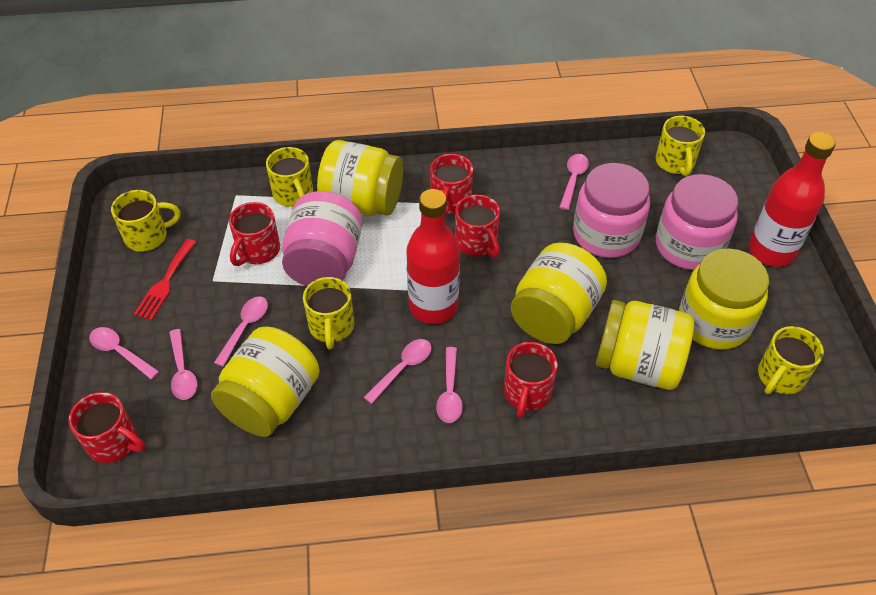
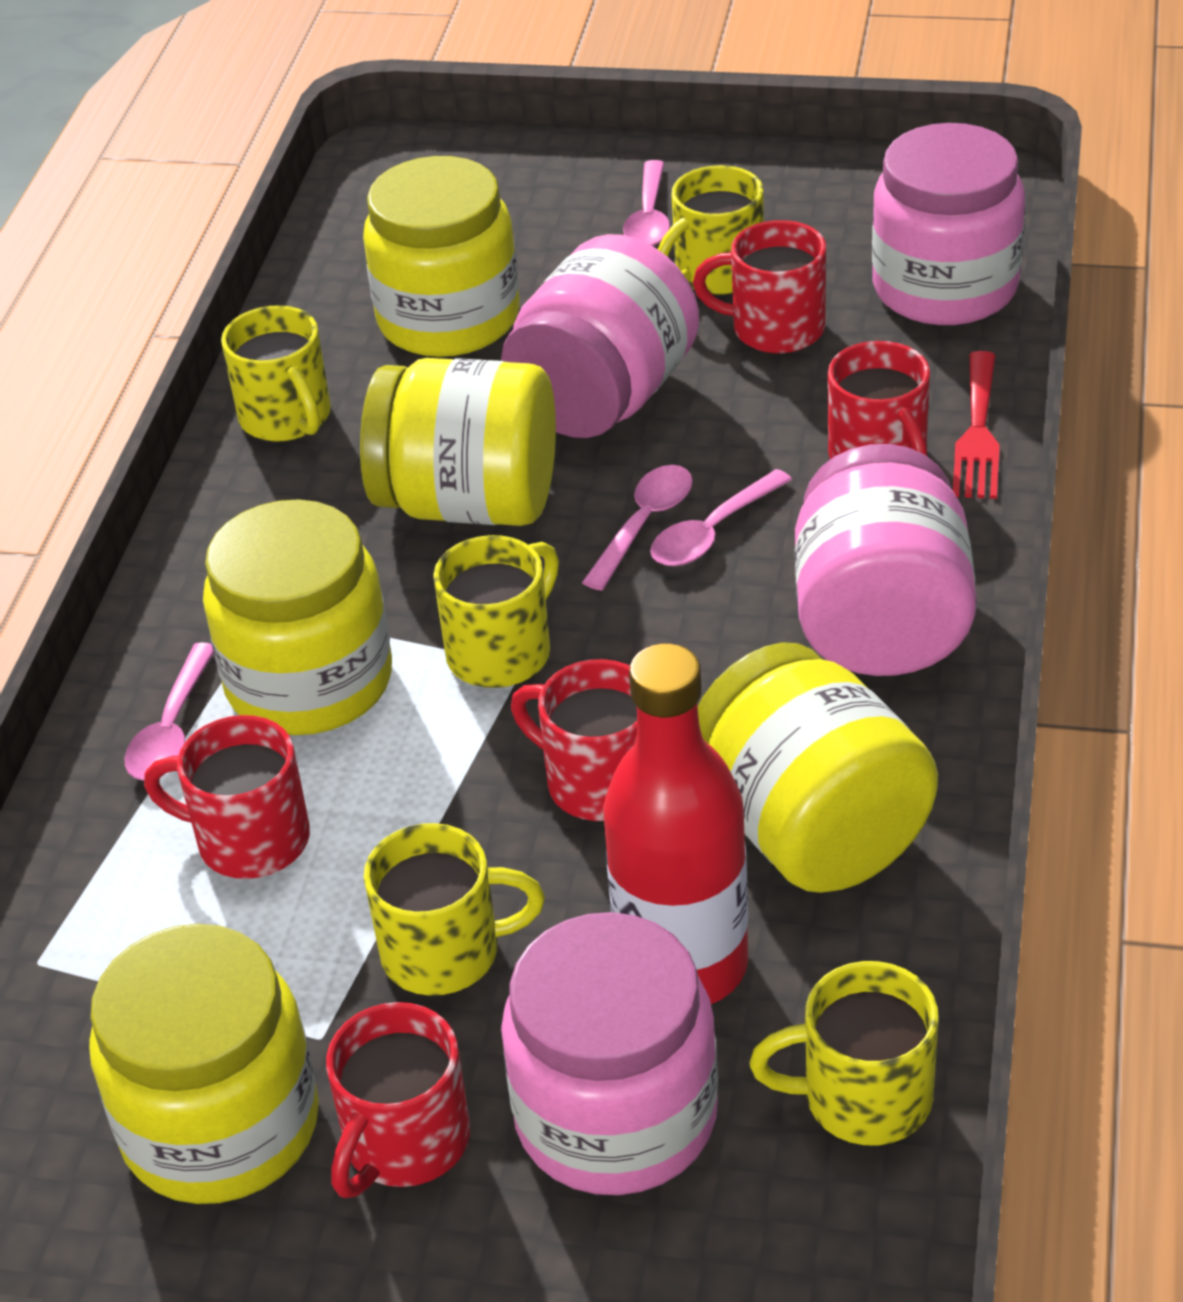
pink jar: 3 -> 4
pink spoon: 6 -> 4
red bottle: 2 -> 1

